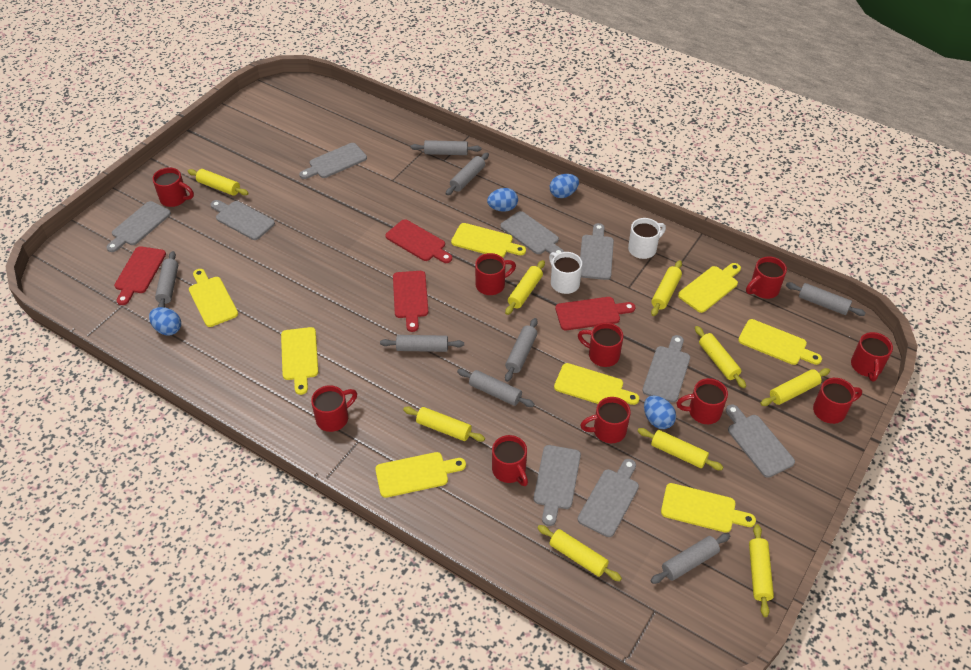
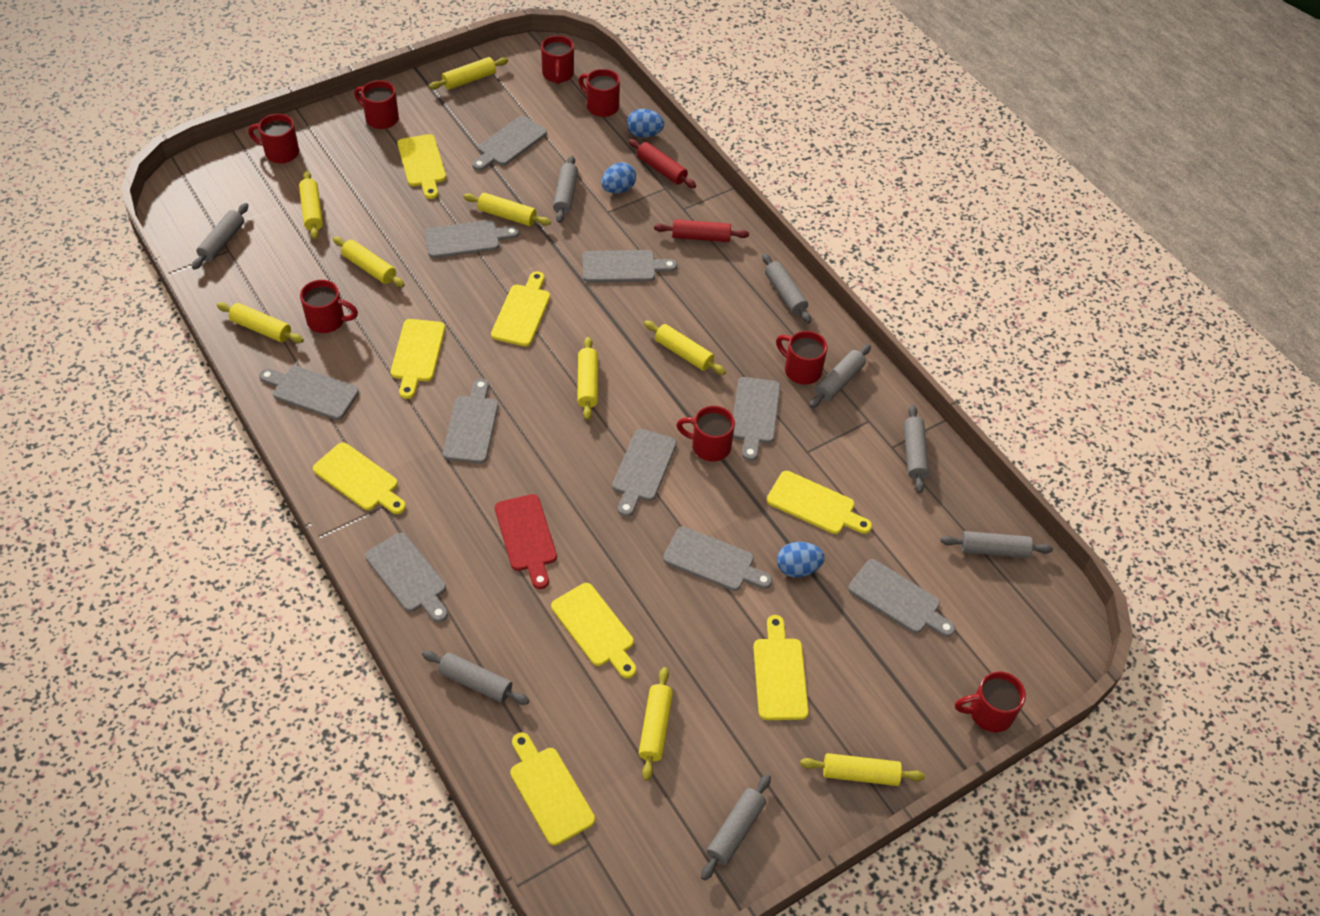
blue egg: 4 -> 3
grey cutting board: 9 -> 10
red cutting board: 4 -> 1
red mug: 10 -> 8
red rolling pin: 0 -> 2
white mug: 2 -> 0

